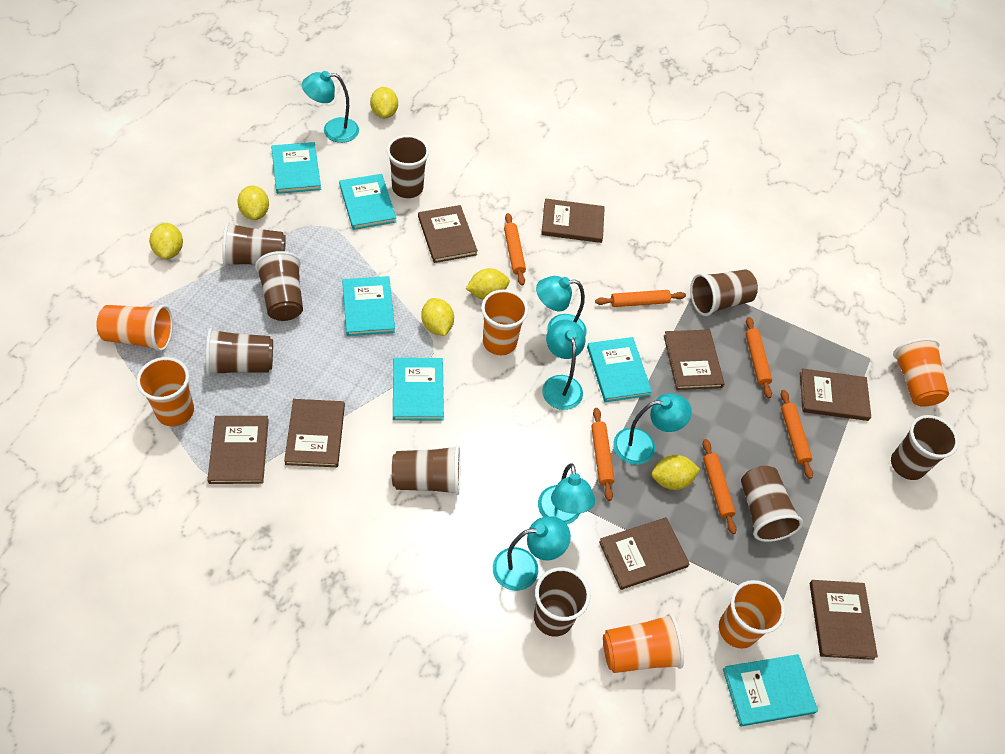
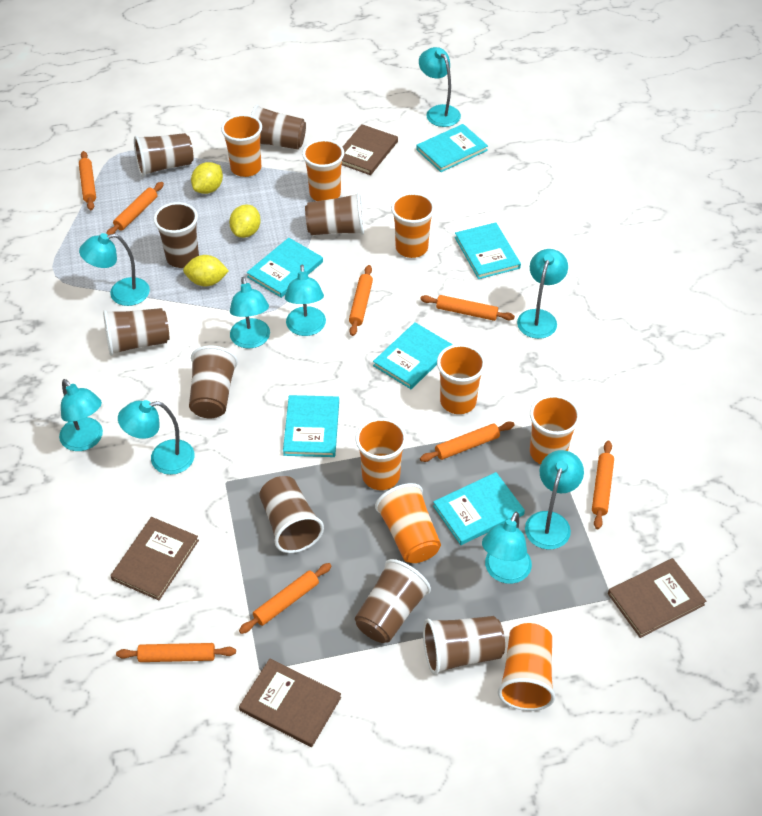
brown book: 8 -> 4
orange cup: 6 -> 8
orange rolling pin: 6 -> 8
turquoise lamp: 6 -> 9
yellow lemon: 6 -> 3

